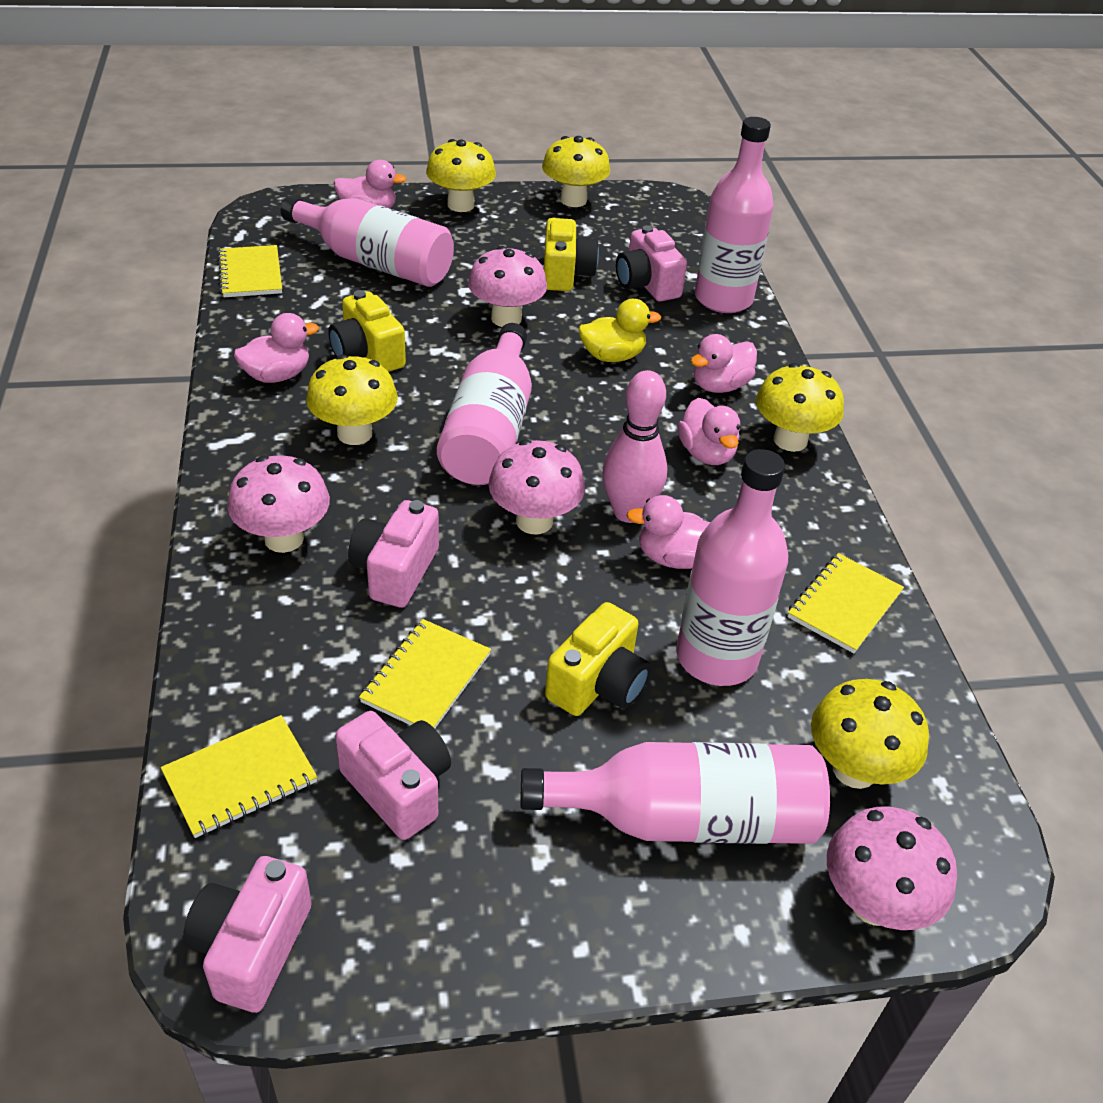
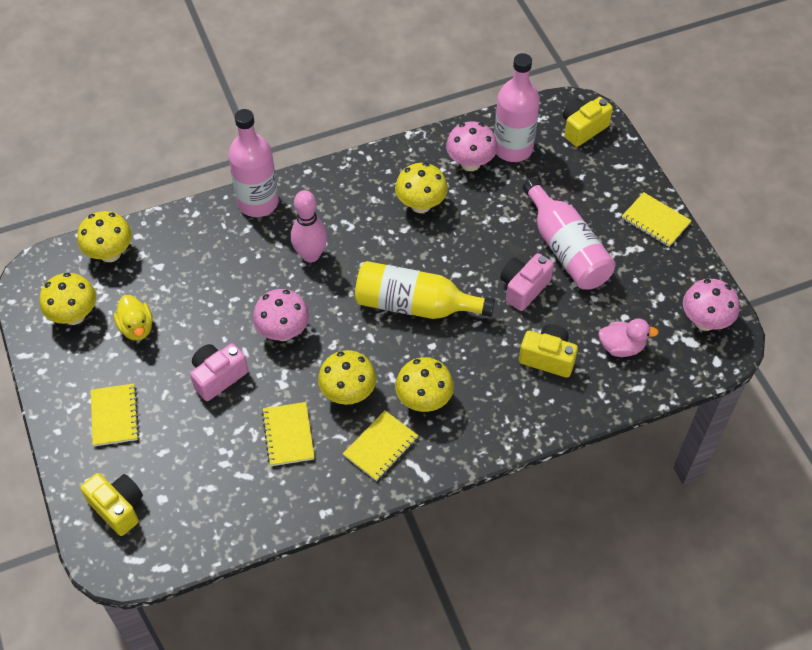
pink bottle: 5 -> 3
pink camera: 4 -> 2
pink duck: 5 -> 1
pink mushroom: 4 -> 3
yellow bottle: 0 -> 1

